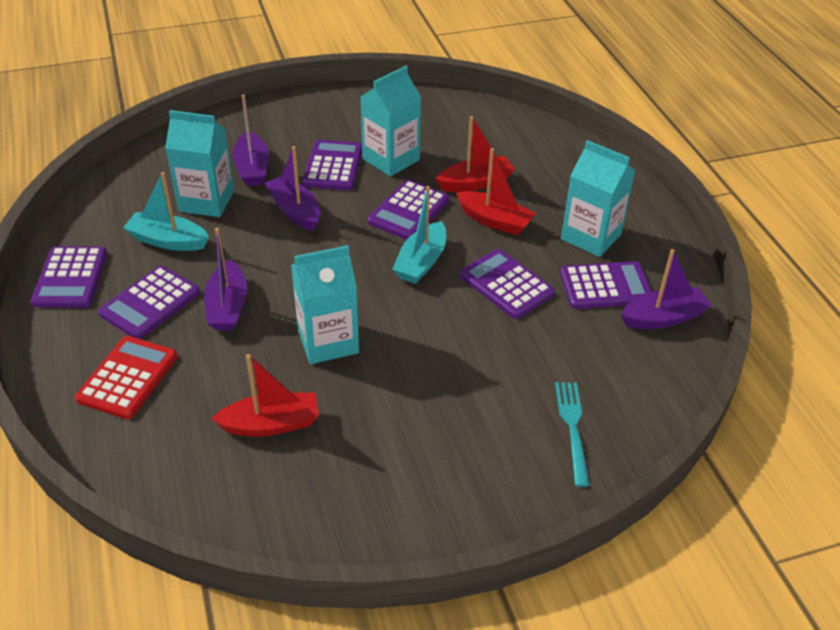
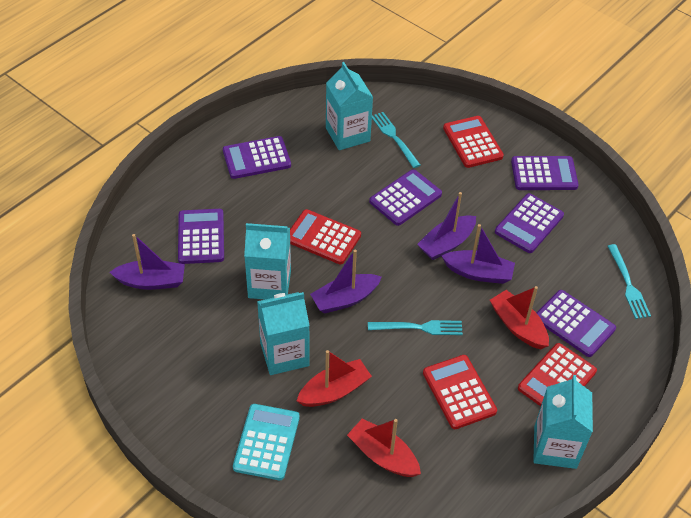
red calculator: 1 -> 4
turquoise boat: 2 -> 0
turquoise calculator: 0 -> 1
turquoise fork: 1 -> 3

